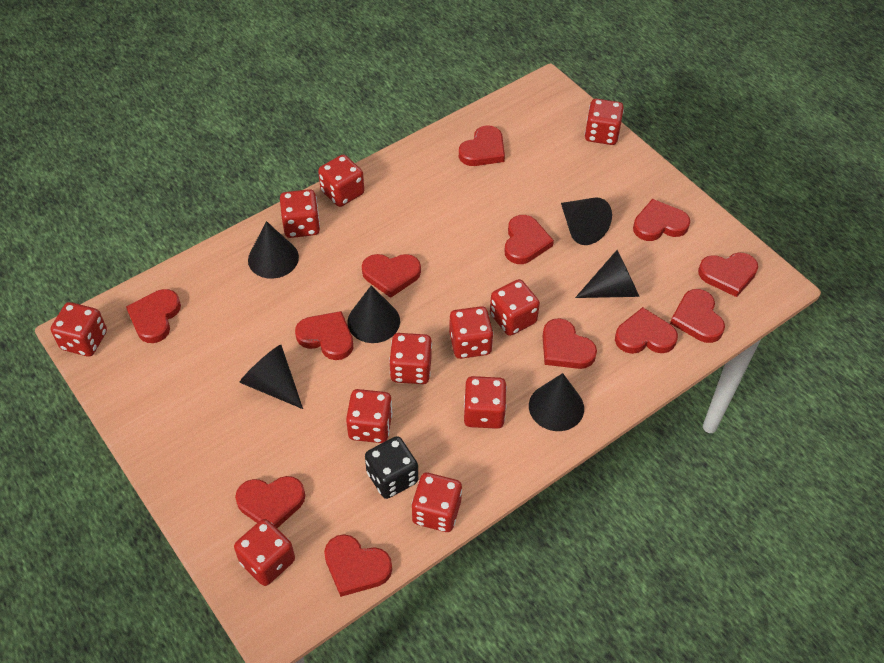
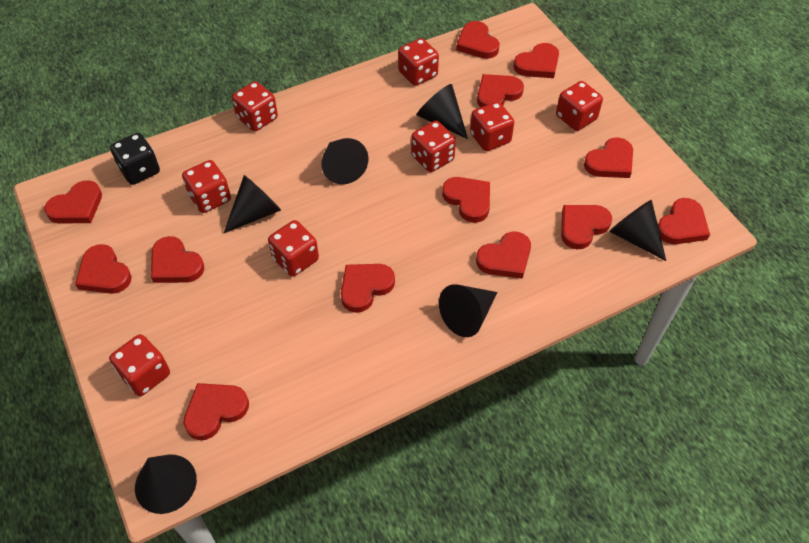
red dice: 11 -> 8
red heart: 12 -> 13

